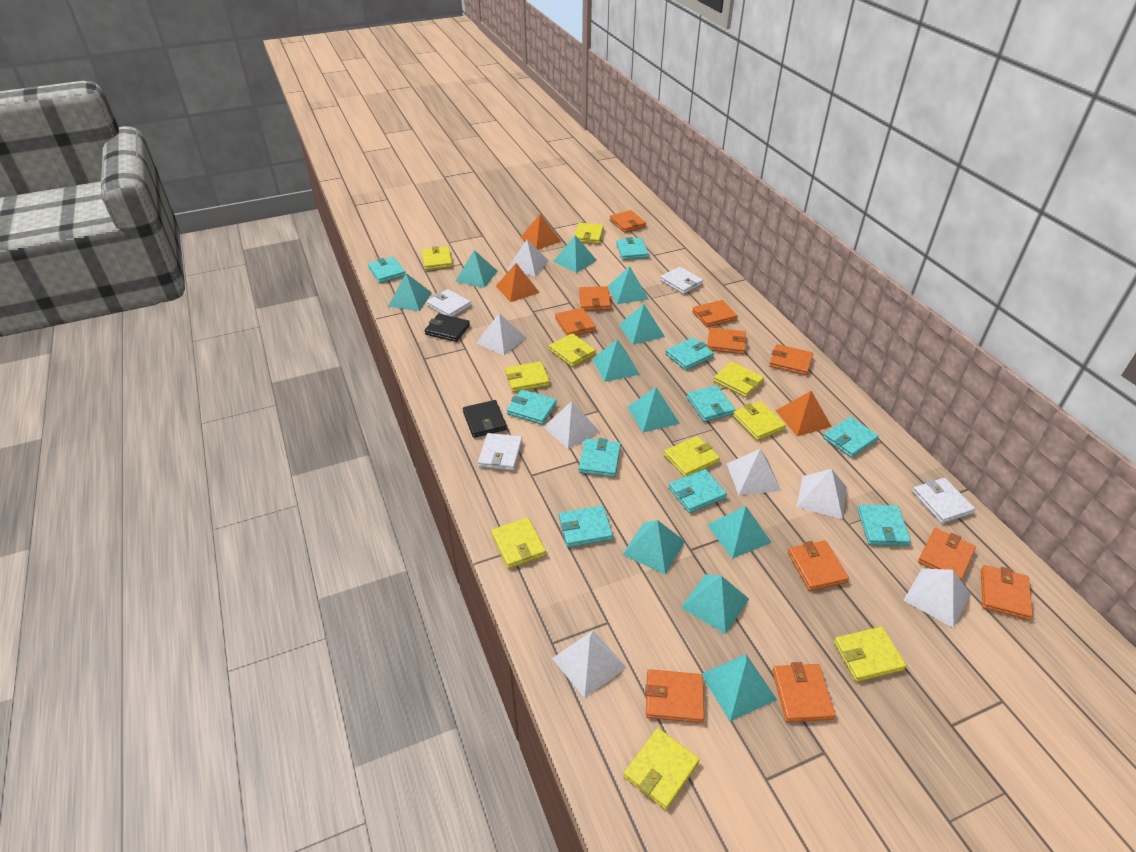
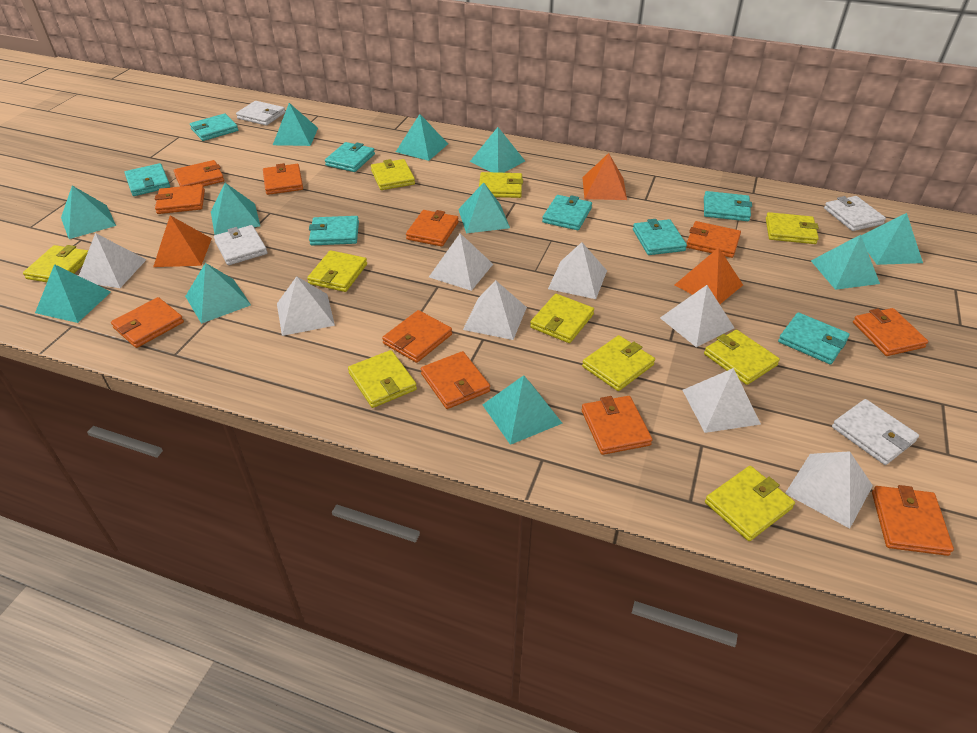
black wallet: 2 -> 0
turquoise wallet: 10 -> 8
white pyramid: 7 -> 8

